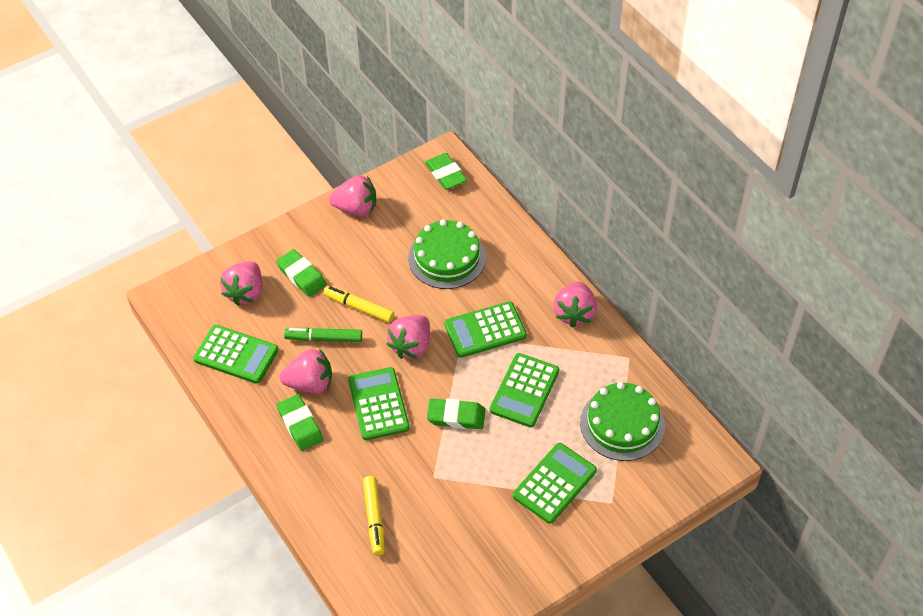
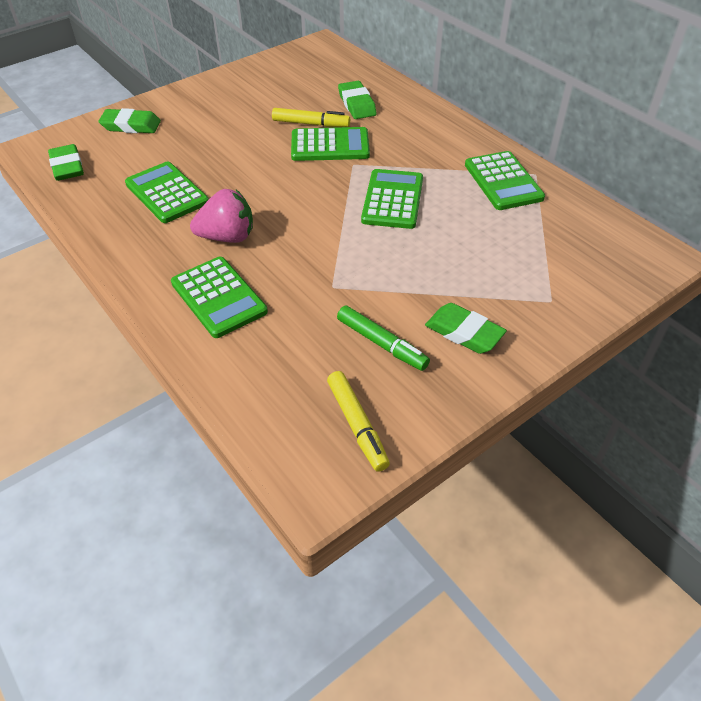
green cake: 2 -> 0
pink strawberry: 5 -> 1

